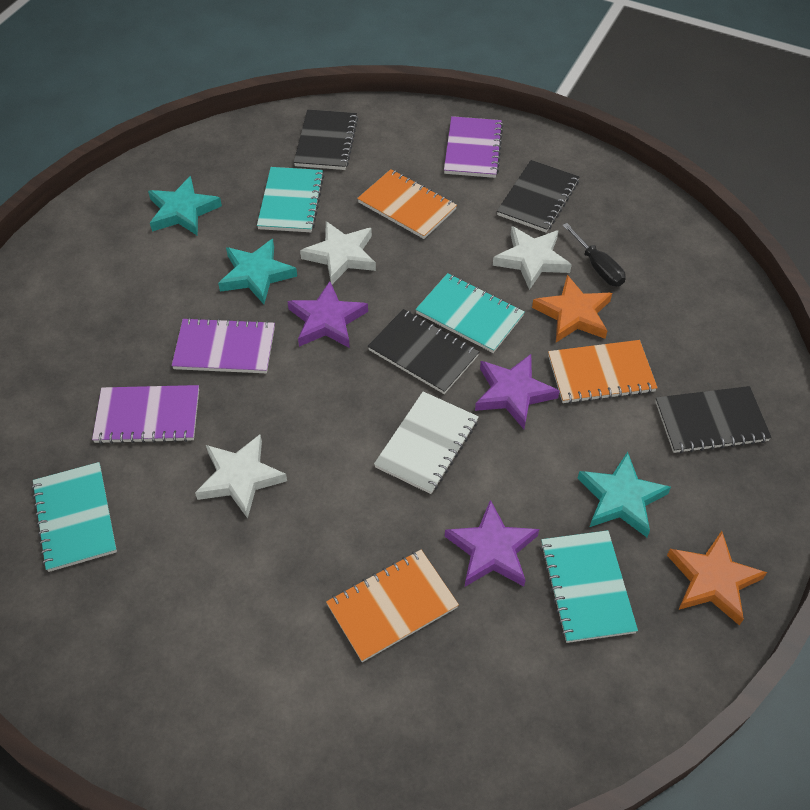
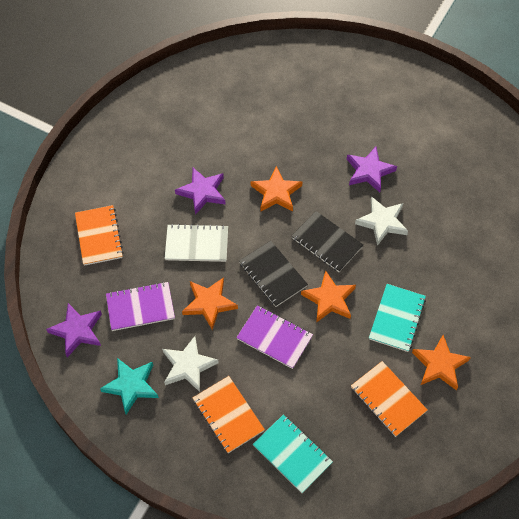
black notebook: 4 -> 2
black screwdriver: 1 -> 0
orange star: 2 -> 4
purple notebook: 3 -> 2
turquoise notebook: 4 -> 2
turquoise star: 3 -> 1
white star: 3 -> 2

